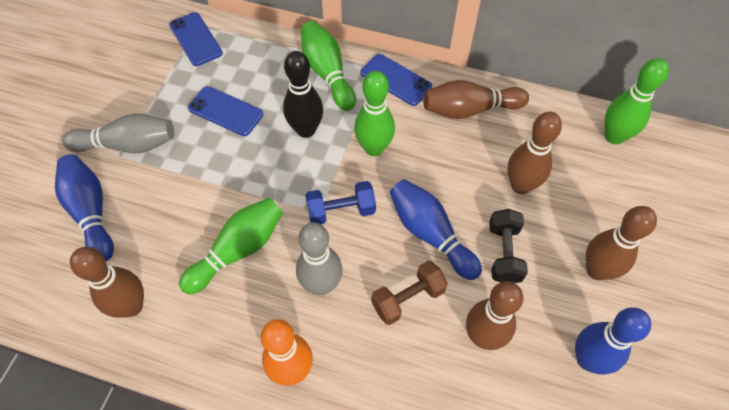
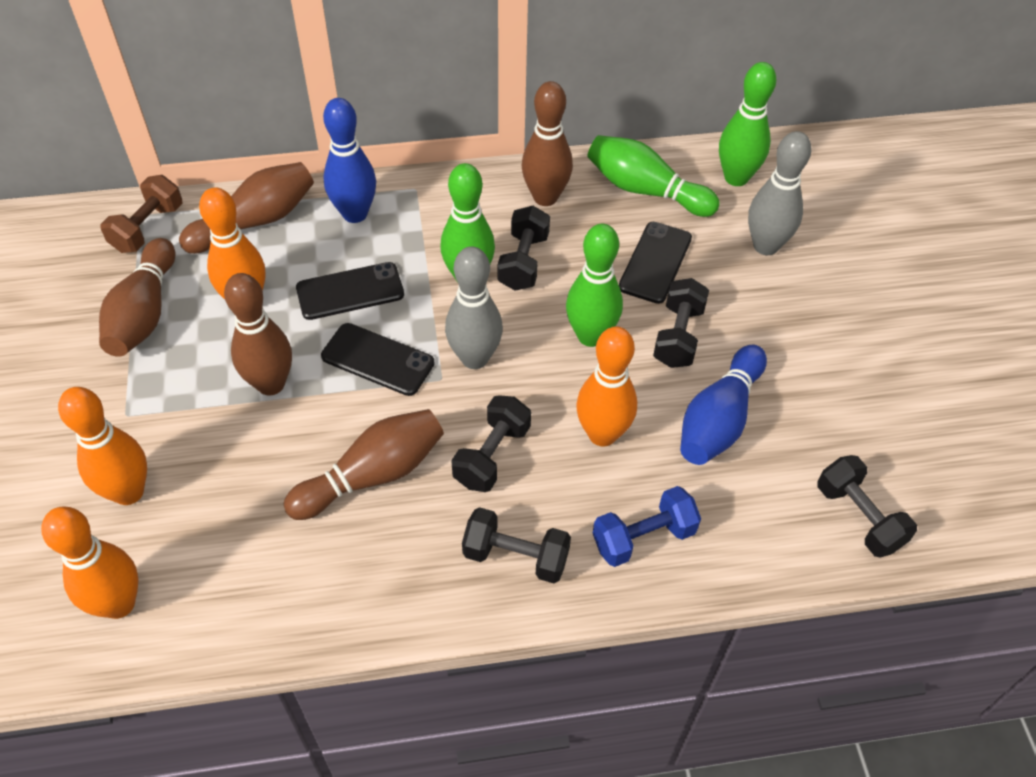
black bowling pin: 1 -> 0
black dumbbell: 1 -> 5
black phone: 0 -> 3
blue bowling pin: 3 -> 2
blue phone: 3 -> 0
orange bowling pin: 1 -> 4

